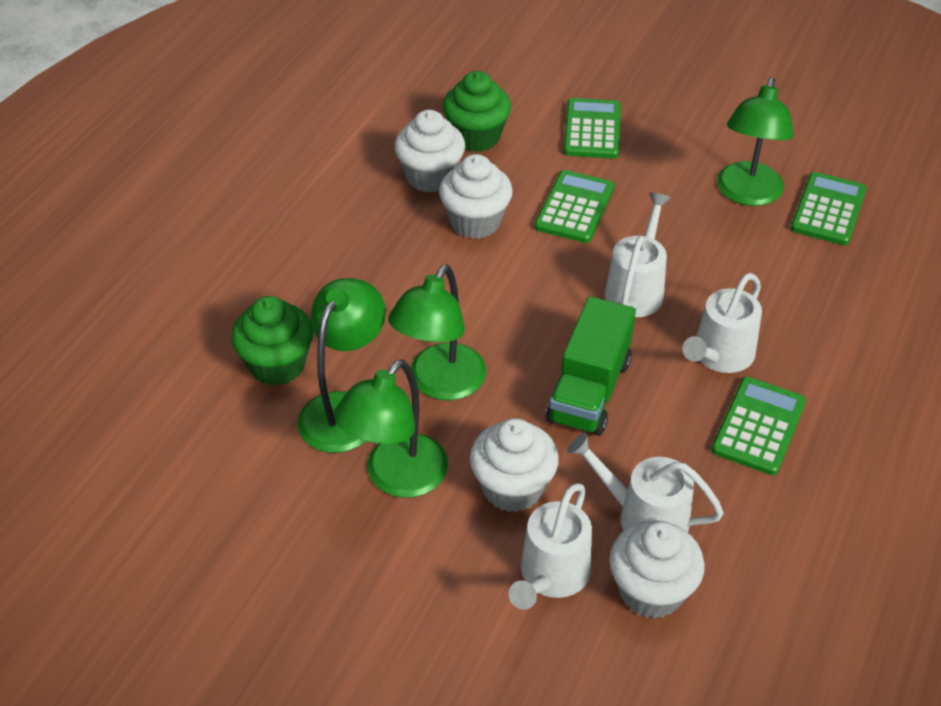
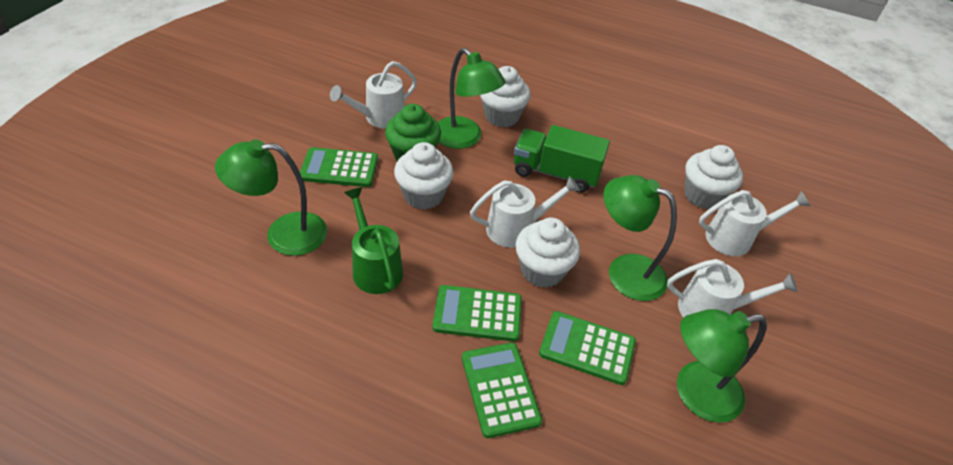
green cupcake: 2 -> 1
green watering can: 0 -> 1

